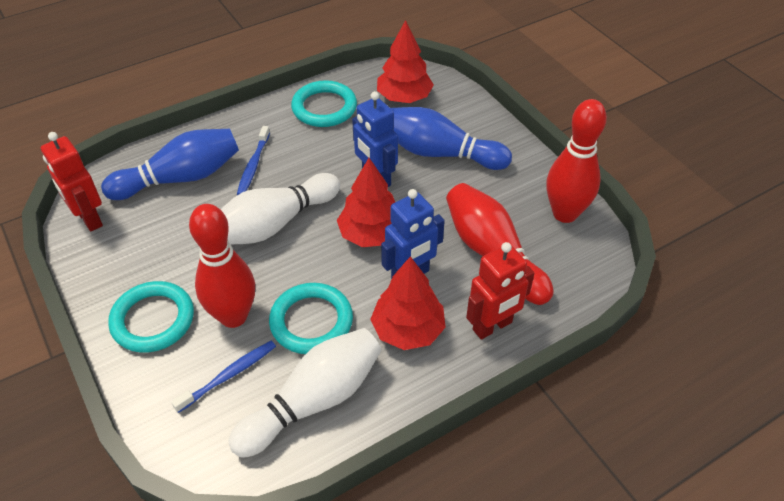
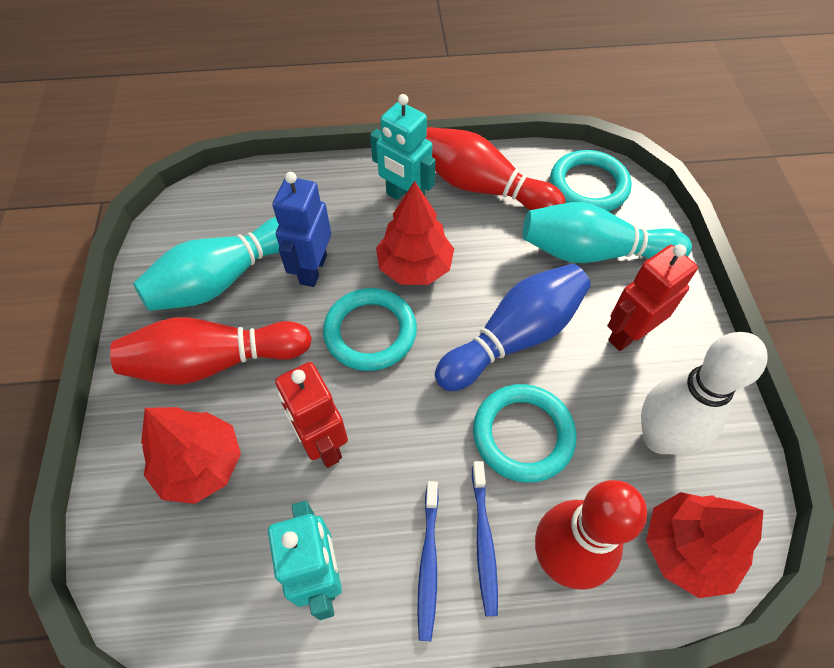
blue bowling pin: 2 -> 1
blue robot: 2 -> 1
turquoise bowling pin: 0 -> 2
turquoise robot: 0 -> 2
white bowling pin: 2 -> 1

